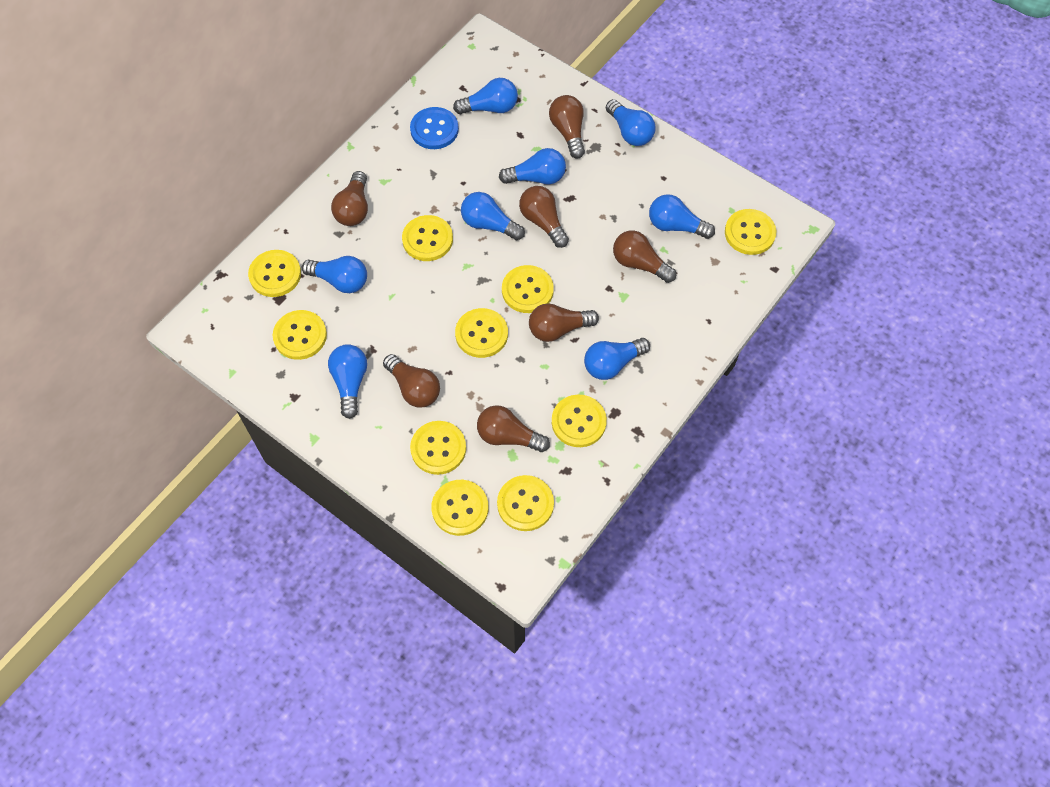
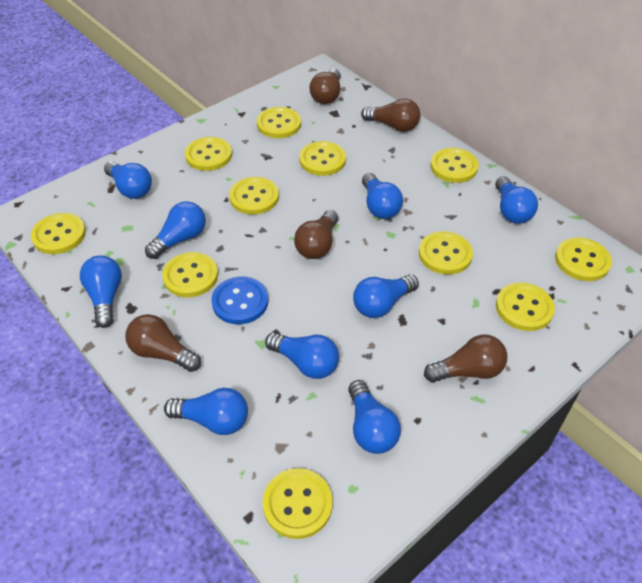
blue light bulb: 8 -> 9
brown light bulb: 7 -> 5
yellow button: 10 -> 11

